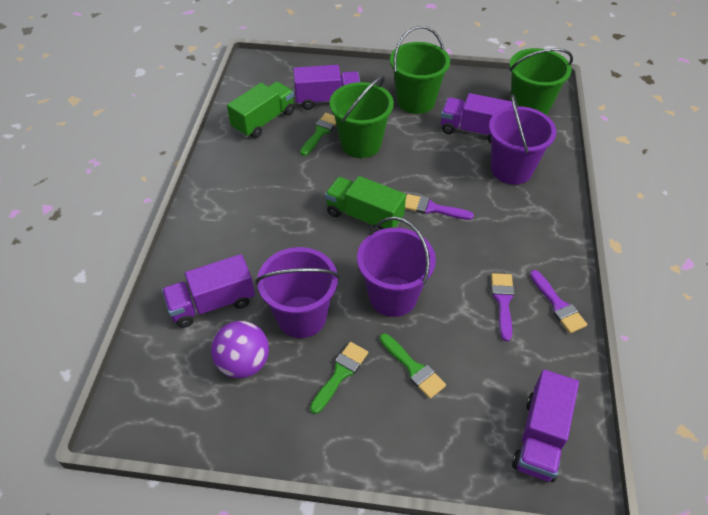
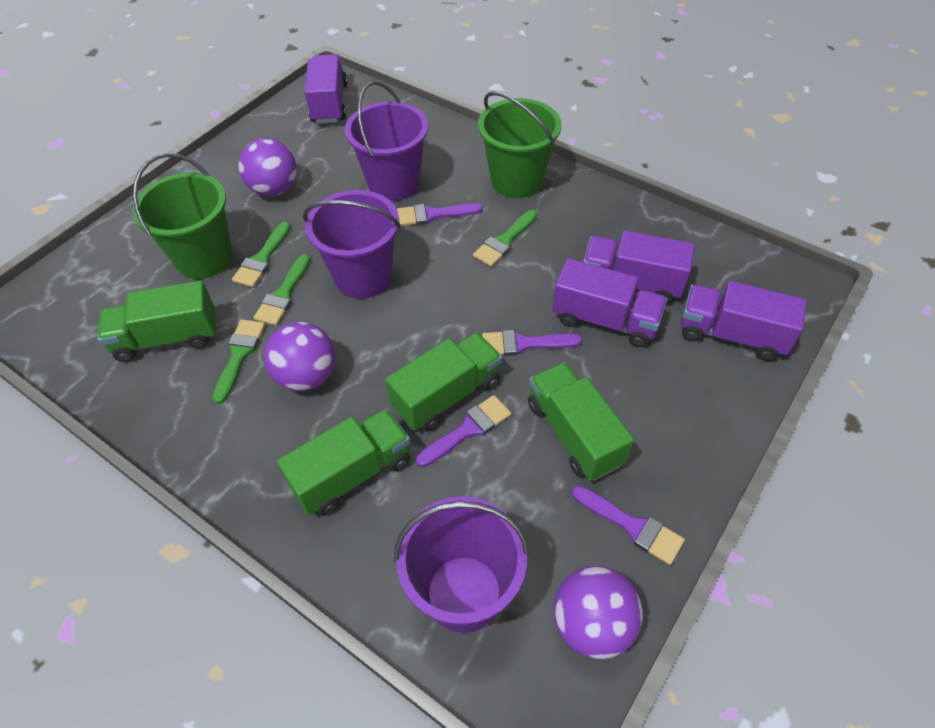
green brush: 3 -> 4
green bucket: 3 -> 2
green truck: 2 -> 4
purple ball: 1 -> 3
purple brush: 3 -> 4

